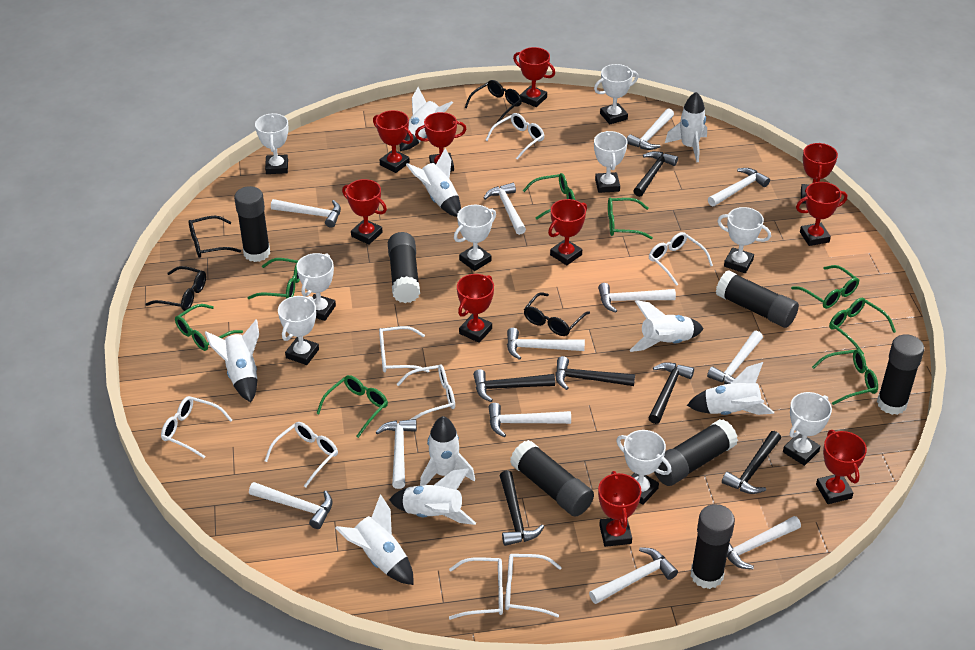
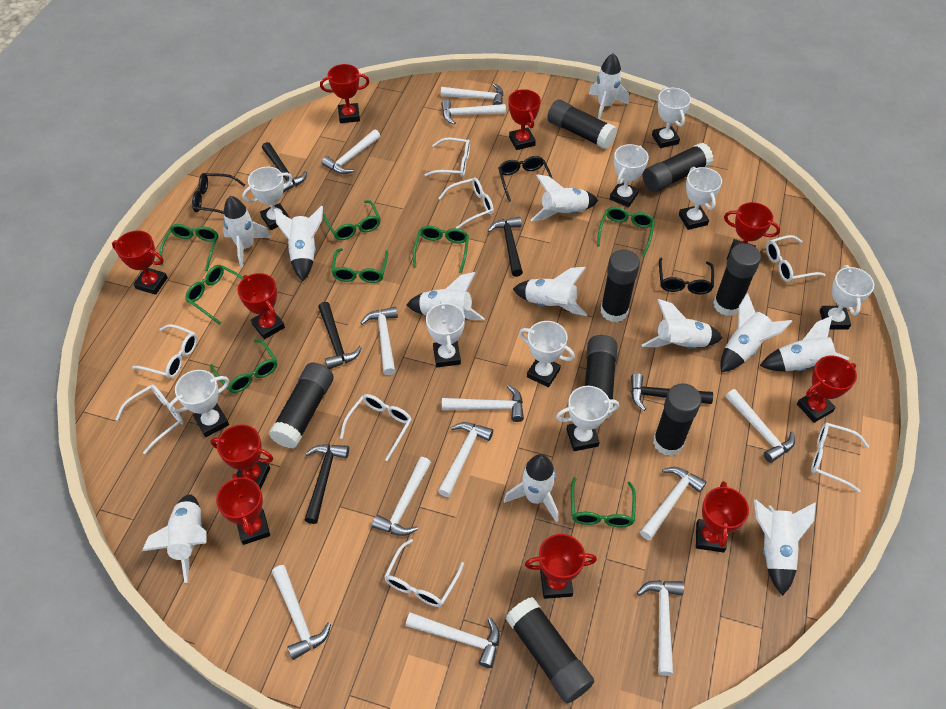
black glasses: 4 -> 3
black glue stick: 7 -> 8
black hammer: 6 -> 5
white rocket: 9 -> 12

